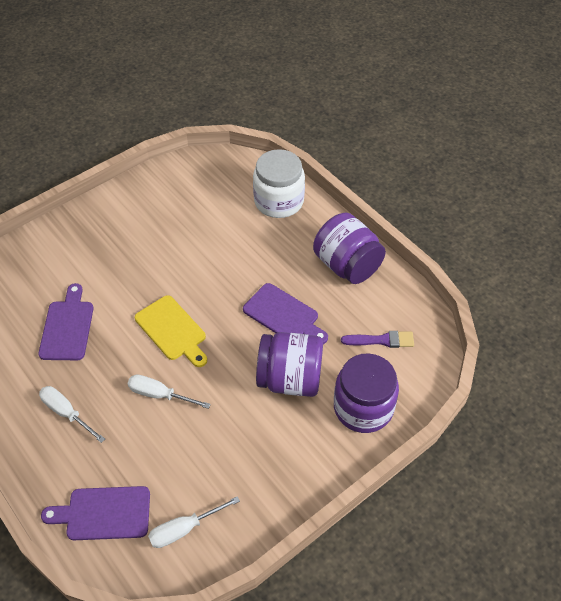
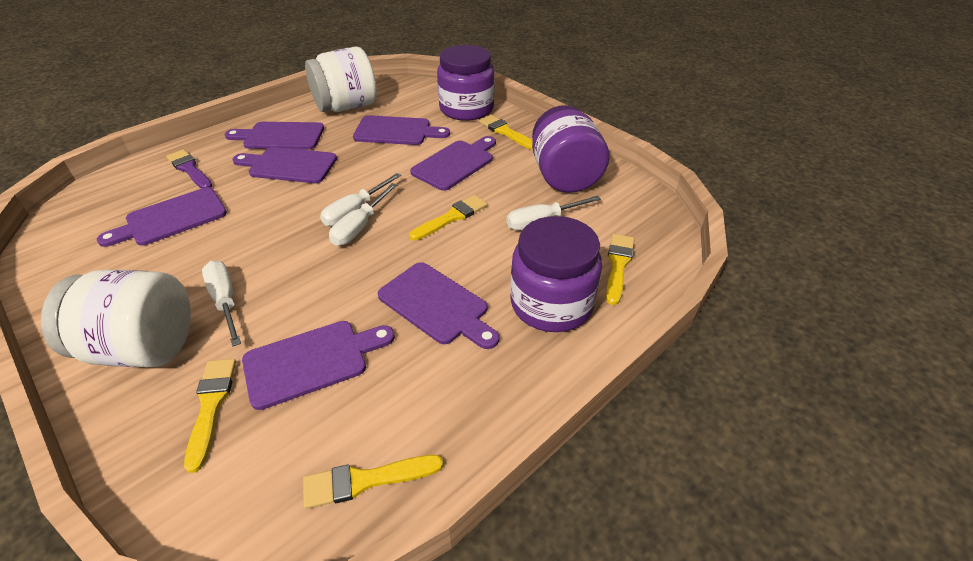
purple cutting board: 3 -> 7
white jar: 1 -> 2
white screwdriver: 3 -> 4
yellow brush: 0 -> 5
yellow cutting board: 1 -> 0

